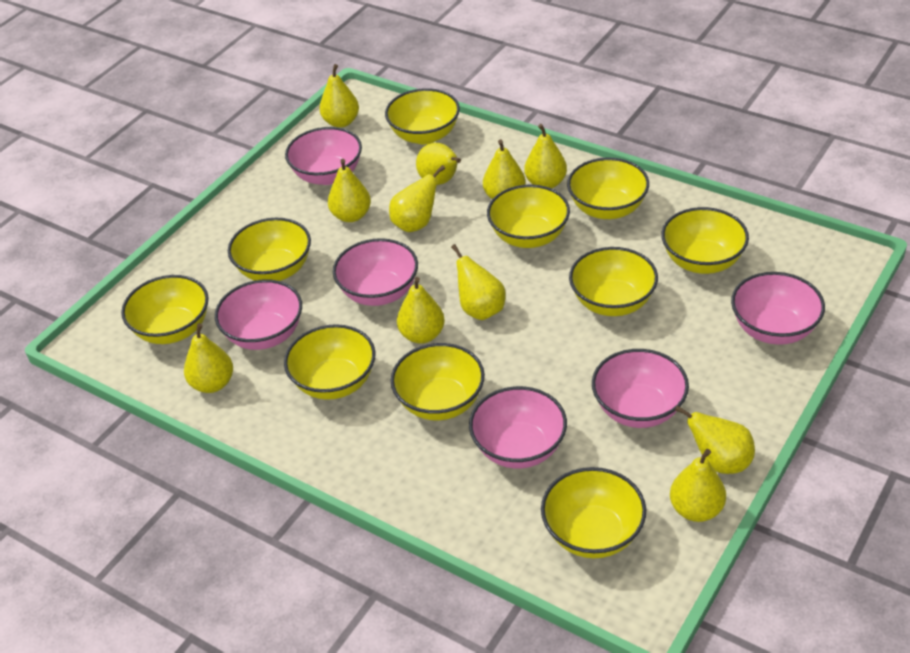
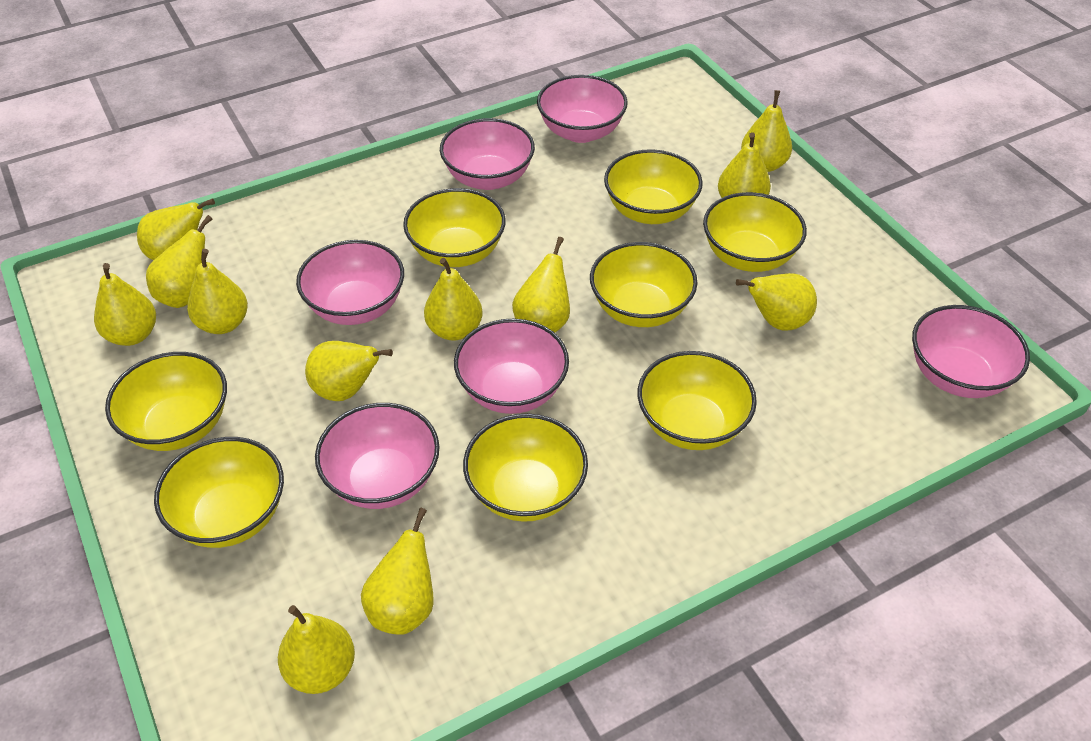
yellow bowl: 10 -> 8
yellow pear: 11 -> 12

